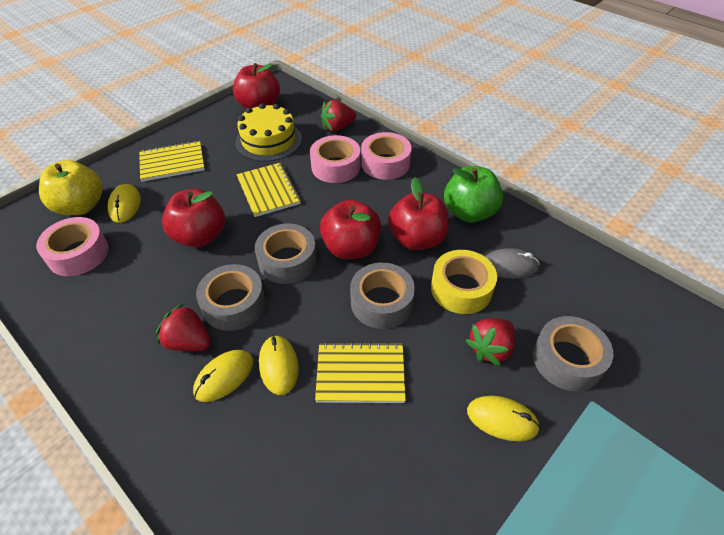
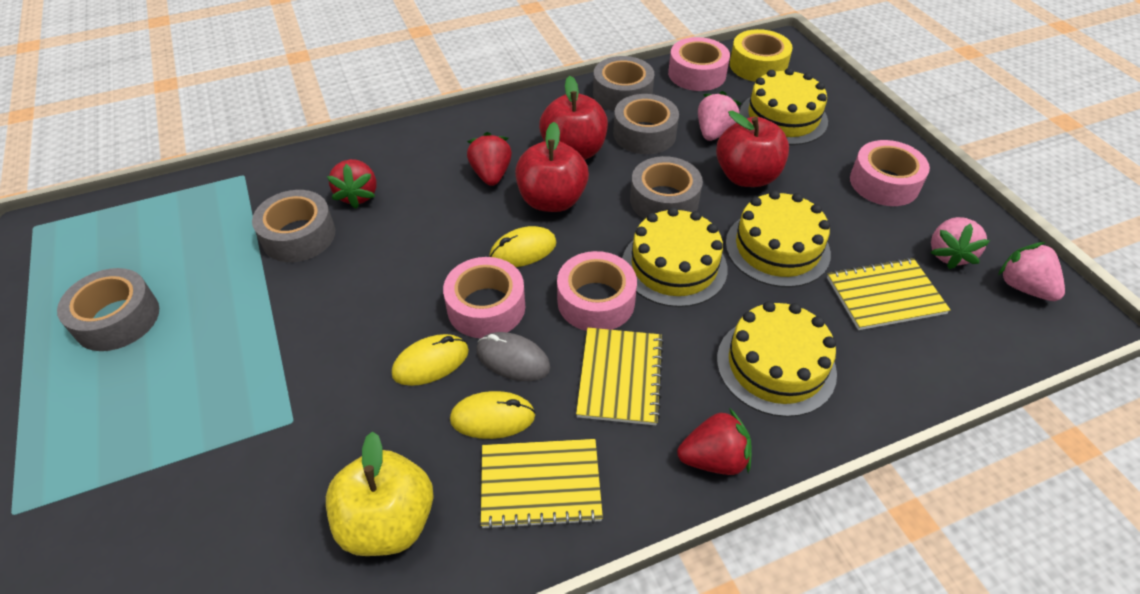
green apple: 1 -> 0
grey tape: 4 -> 5
pink strawberry: 0 -> 3
pink tape: 3 -> 4
red apple: 4 -> 3
yellow cake: 1 -> 4
yellow mouse: 4 -> 3

